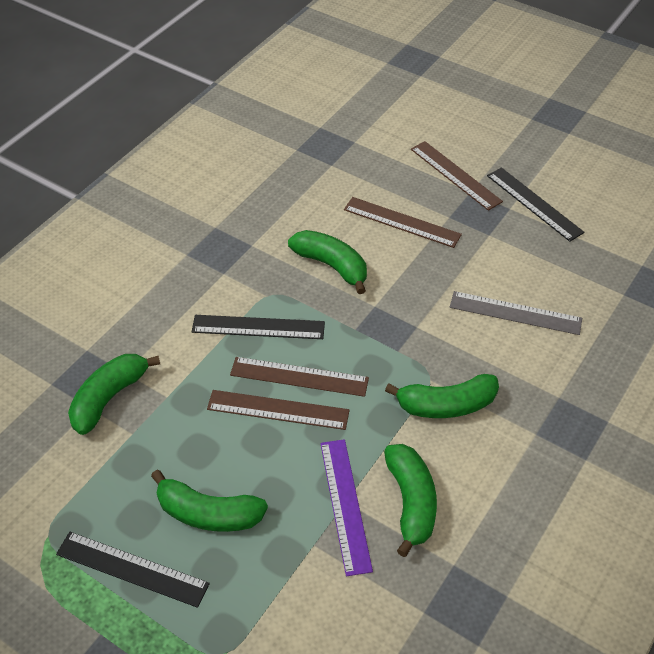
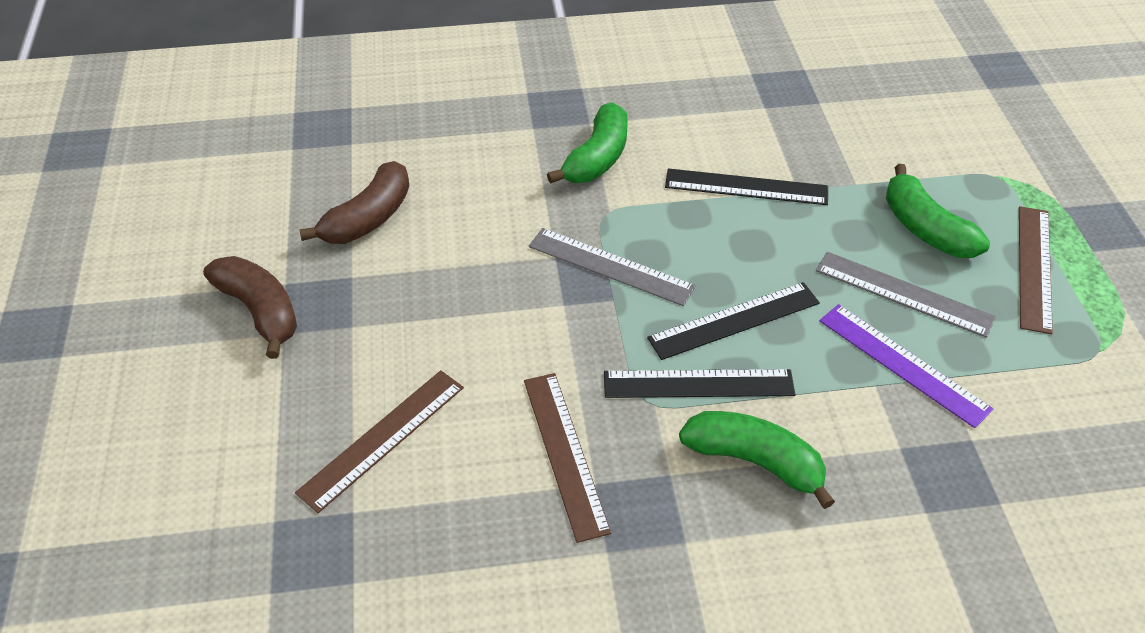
brown banana: 0 -> 2
brown ruler: 4 -> 3
green banana: 5 -> 3
grey ruler: 1 -> 2

